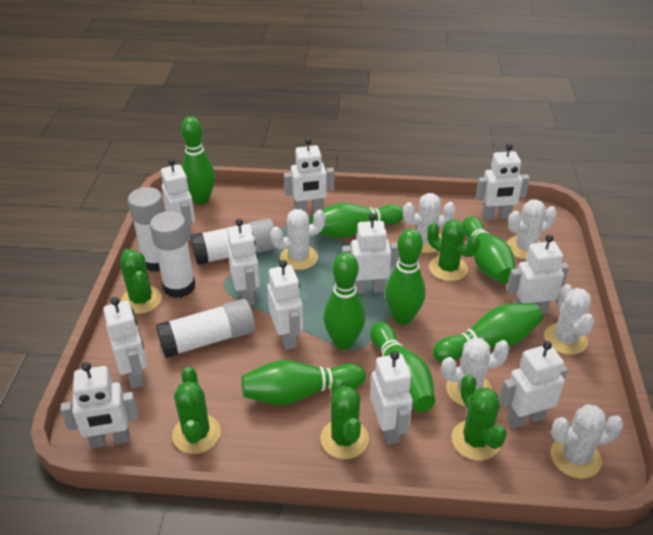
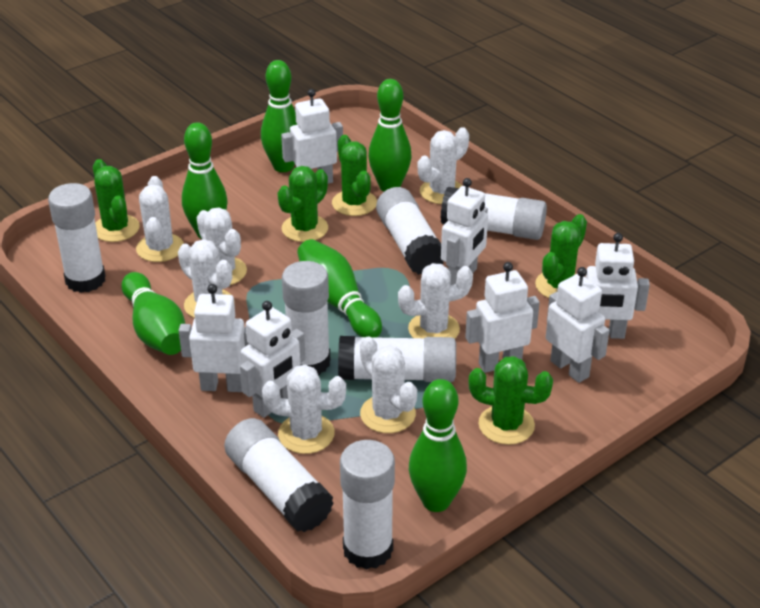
green bowling pin: 8 -> 6
white cactus: 6 -> 7
white glue stick: 4 -> 7
white robot: 11 -> 7

